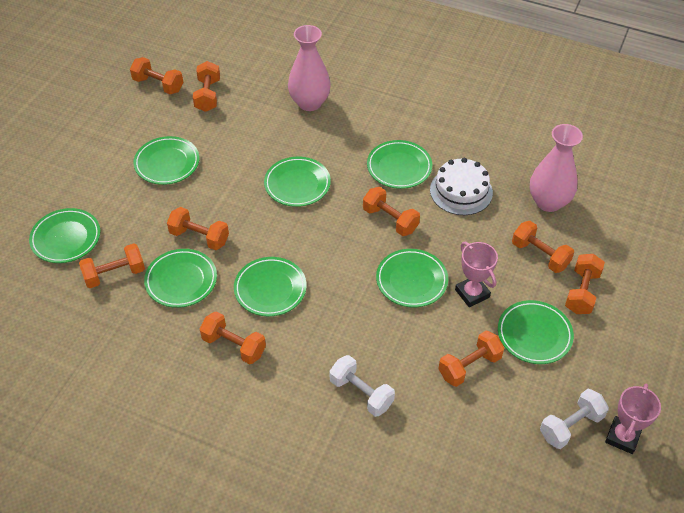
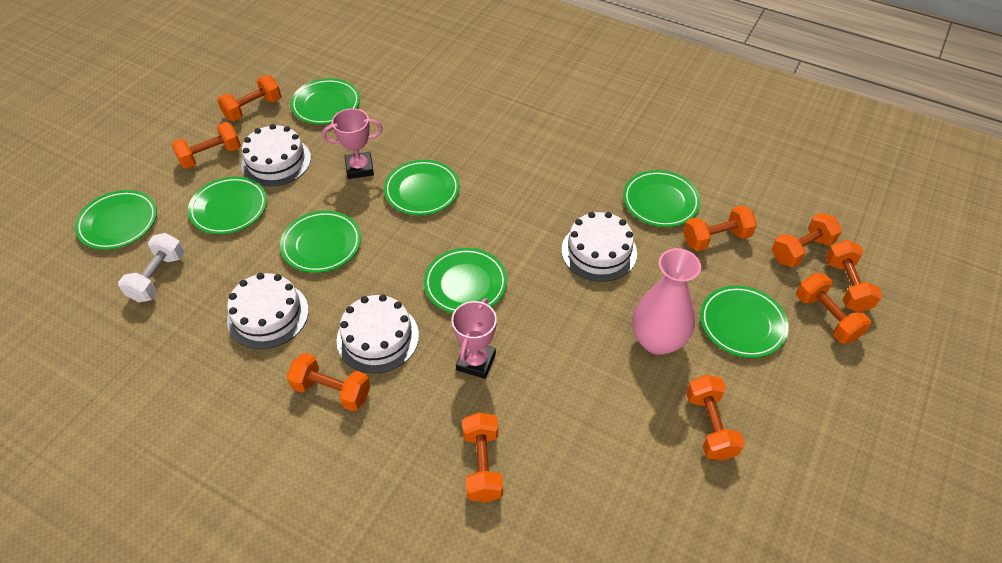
pink vase: 2 -> 1
white cake: 1 -> 4
white dumbbell: 2 -> 1

